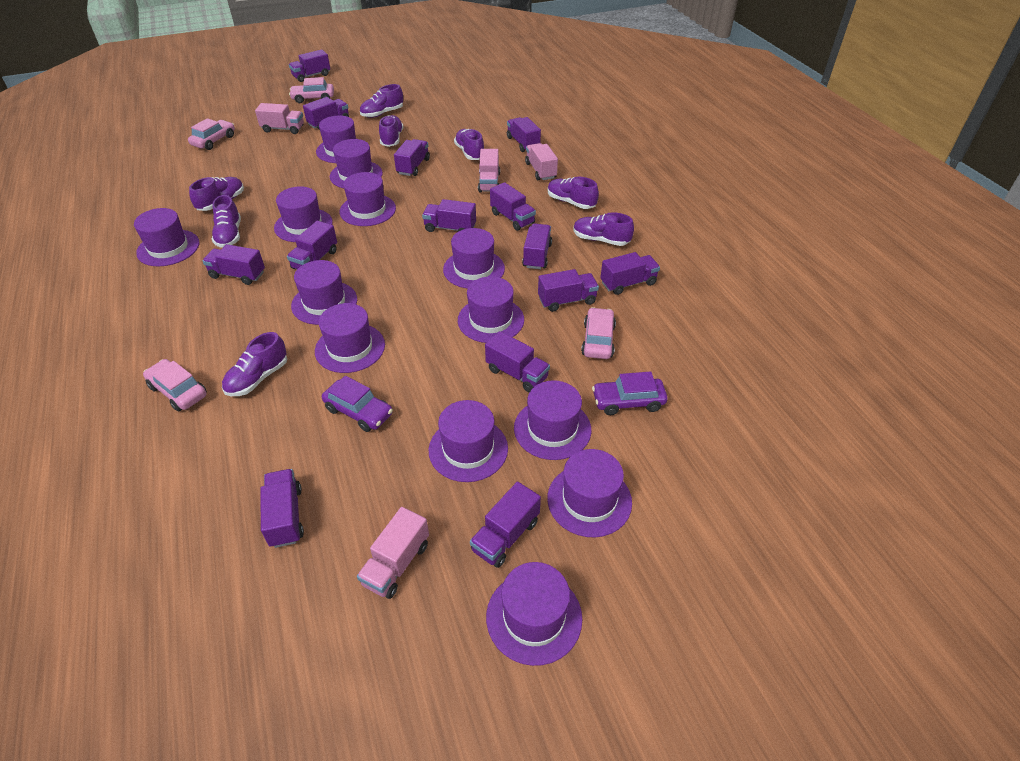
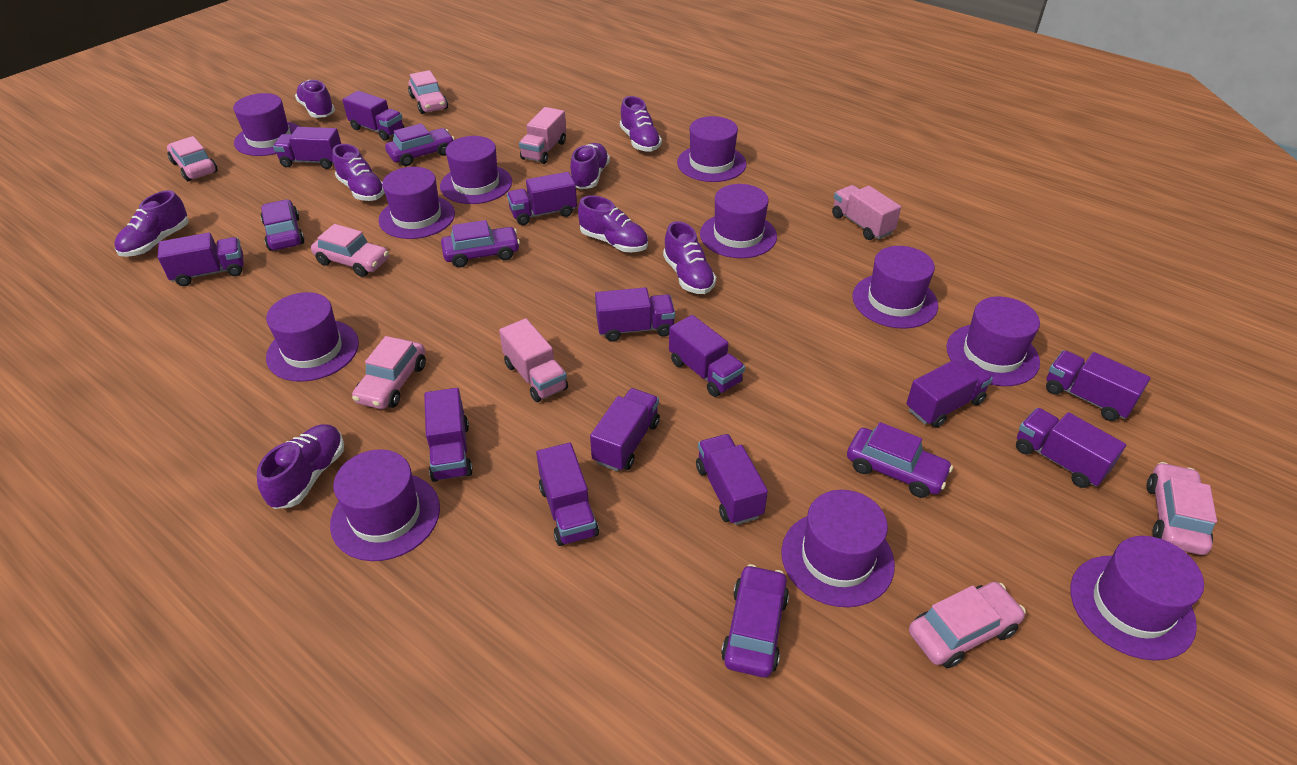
pink car: 4 -> 6
pink truck: 4 -> 3
purple car: 2 -> 5
purple hat: 13 -> 11
purple truck: 14 -> 13

